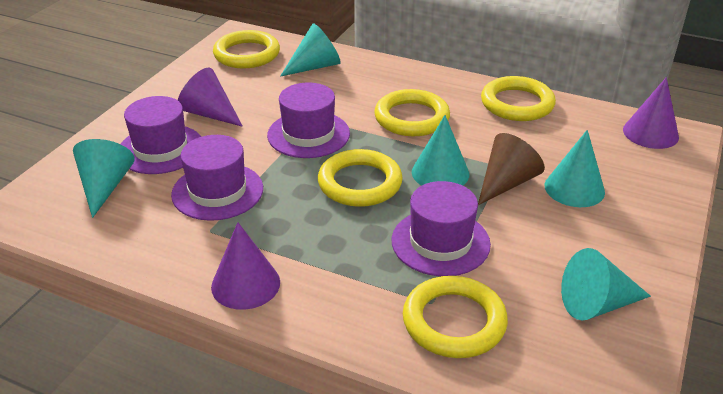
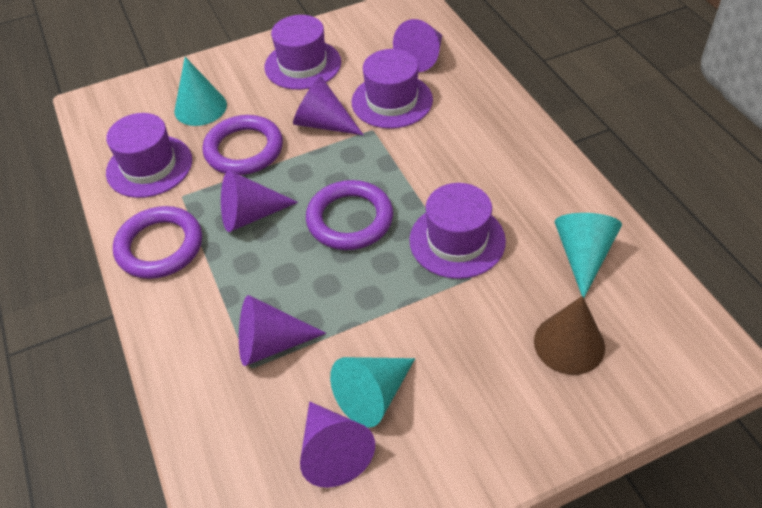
purple cone: 3 -> 5
purple ring: 0 -> 3
turquoise cone: 5 -> 3
yellow ring: 5 -> 0

